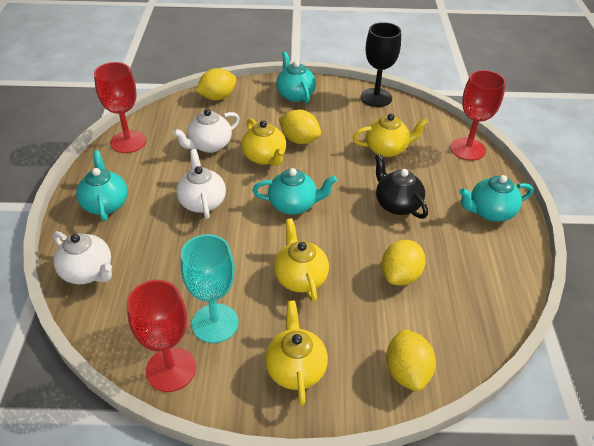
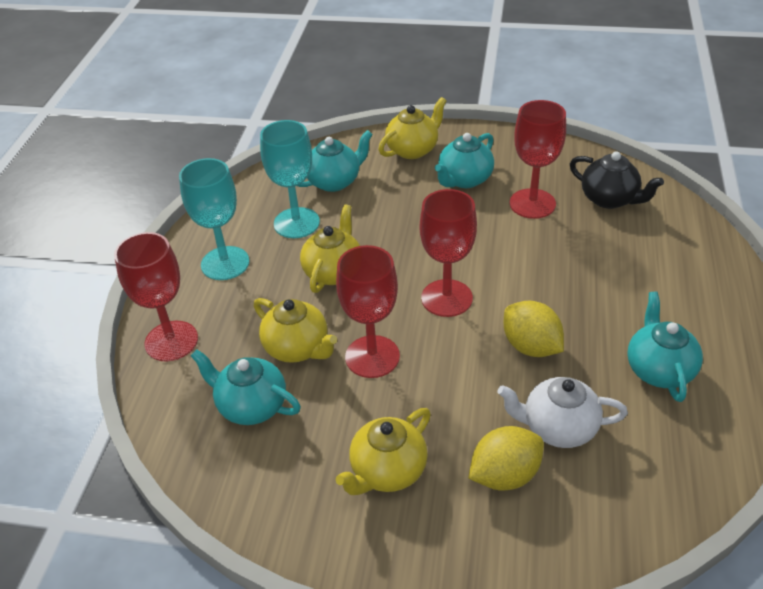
black goblet: 1 -> 0
red goblet: 3 -> 4
turquoise goblet: 1 -> 2
white teapot: 3 -> 1
yellow lemon: 4 -> 2

